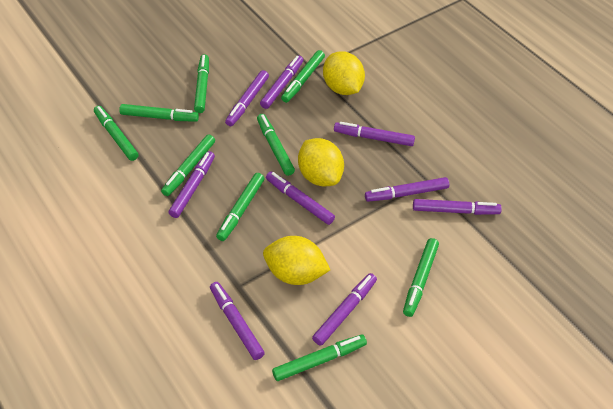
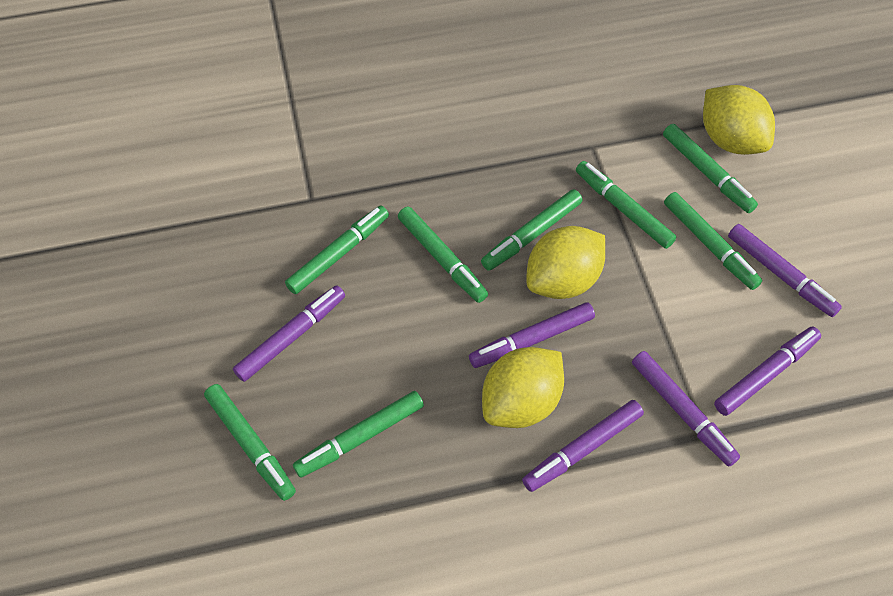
green marker: 9 -> 8
purple marker: 9 -> 6

